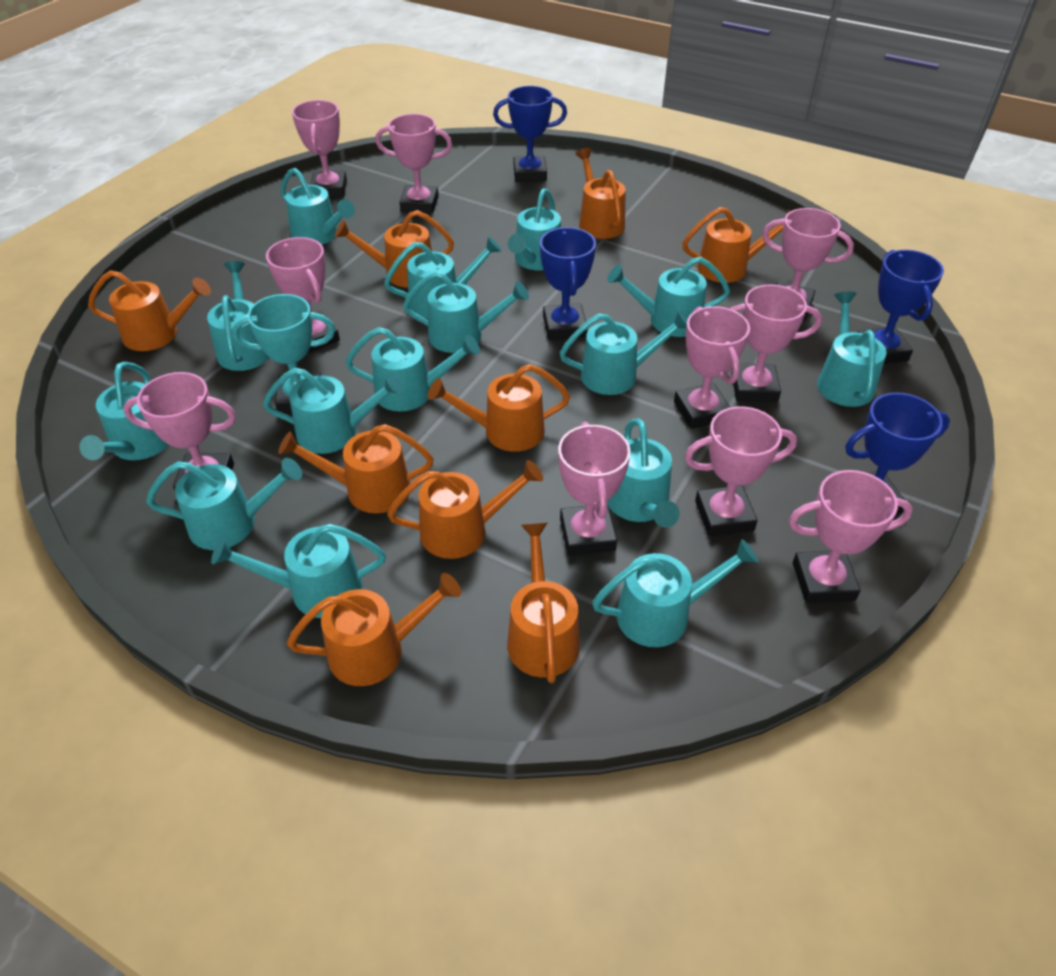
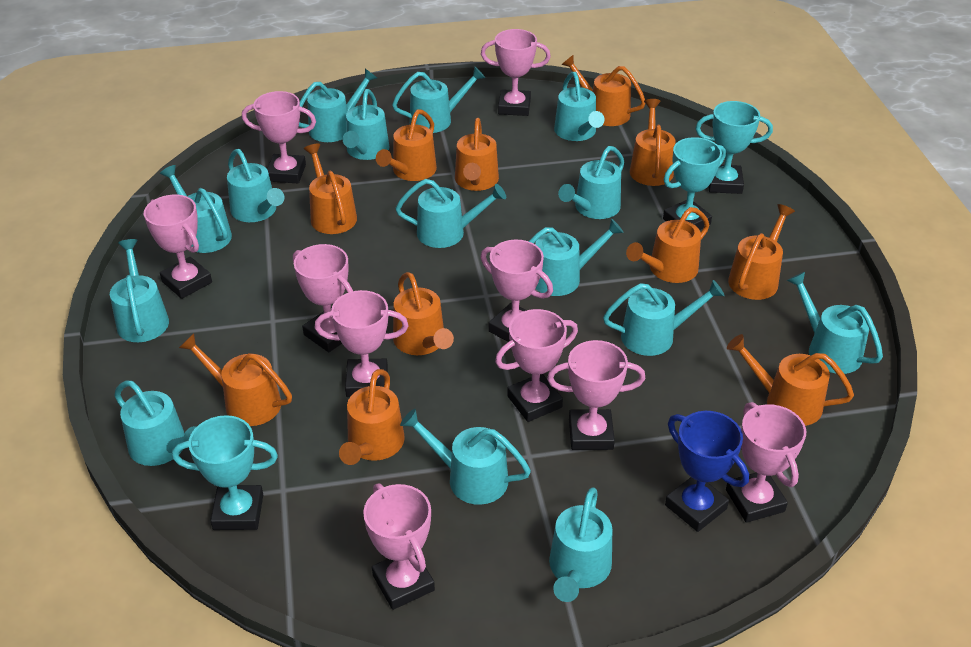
blue trophy: 4 -> 1
orange watering can: 9 -> 11
turquoise trophy: 1 -> 3

